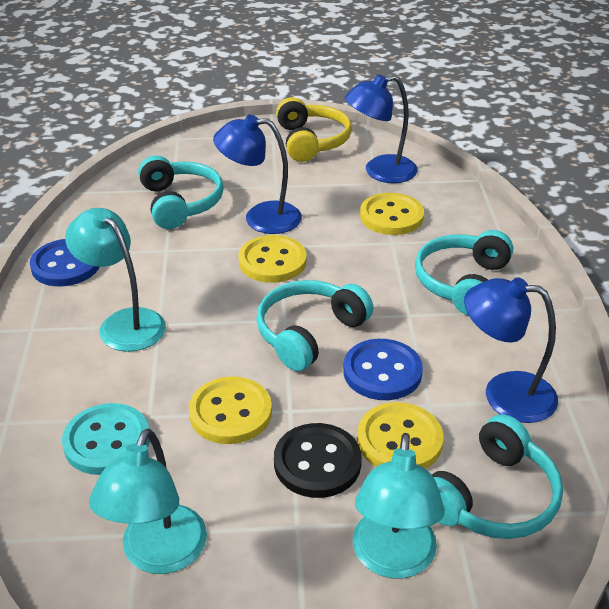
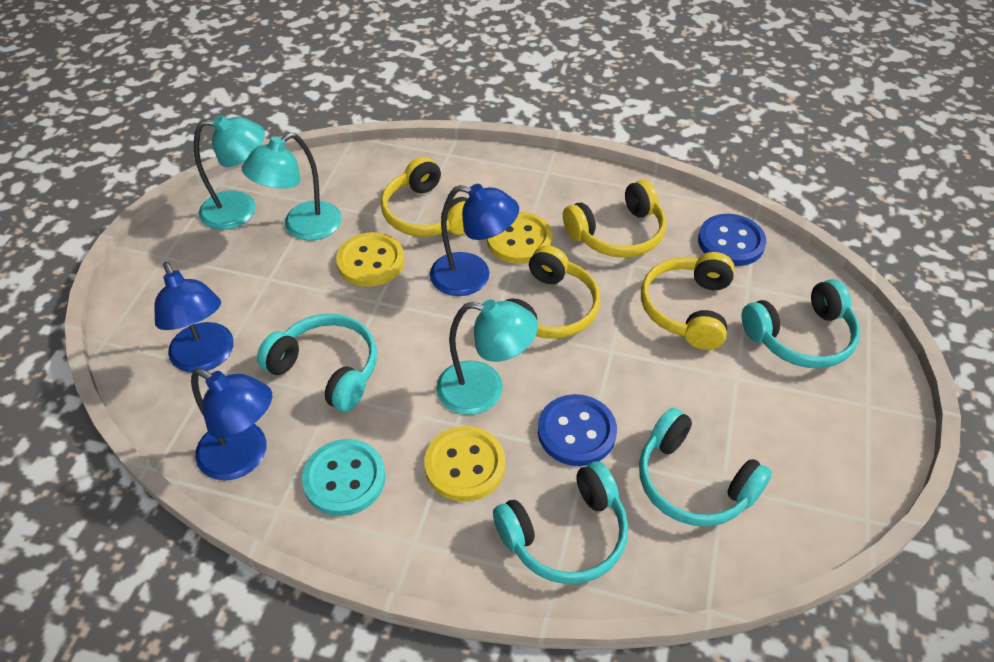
black button: 1 -> 0
yellow button: 4 -> 3
yellow headphones: 1 -> 4

